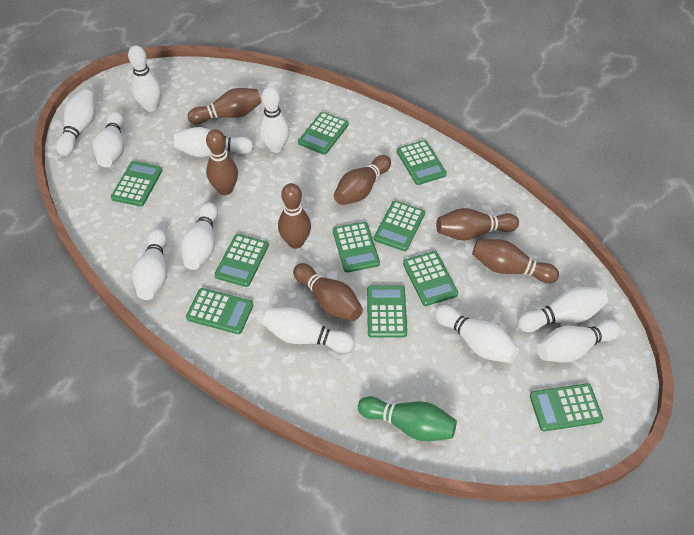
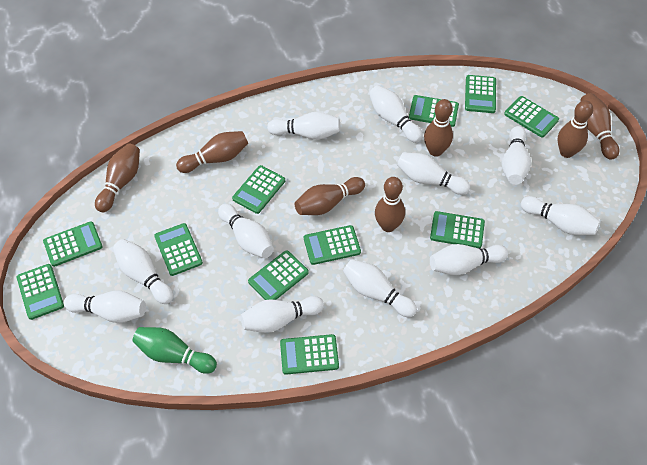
green calculator: 10 -> 11

